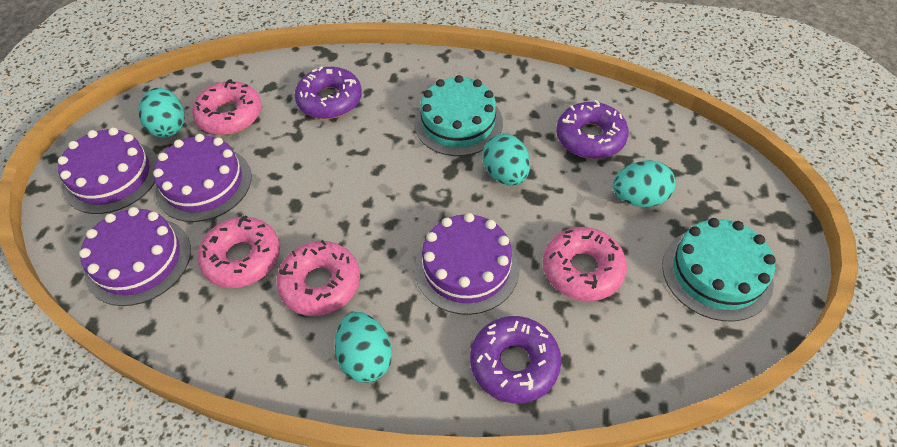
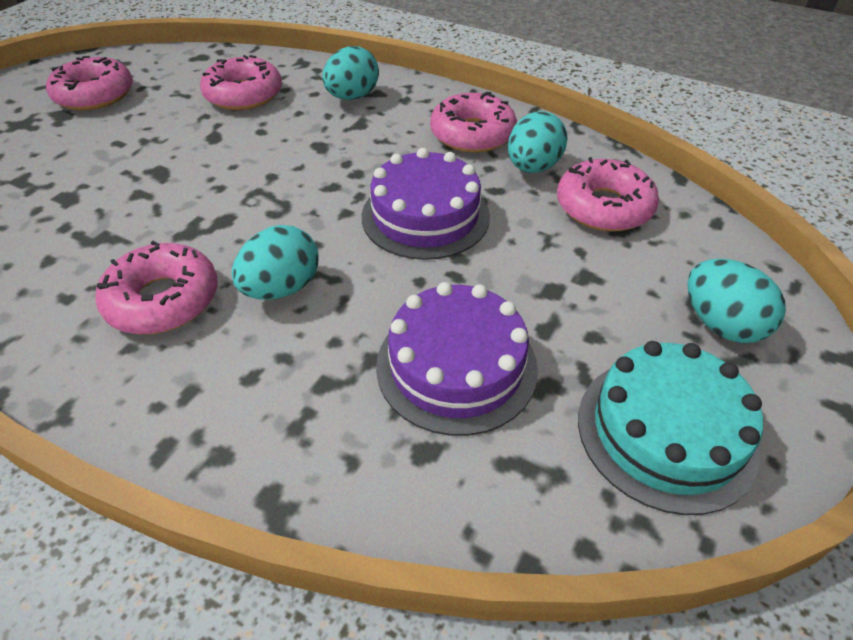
pink donut: 4 -> 5
purple cake: 4 -> 2
purple donut: 3 -> 0
turquoise cake: 2 -> 1

